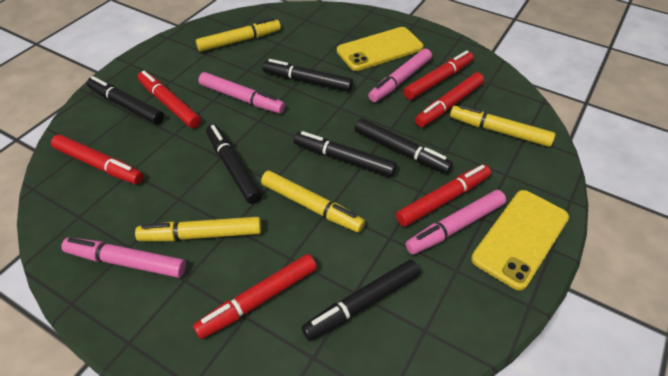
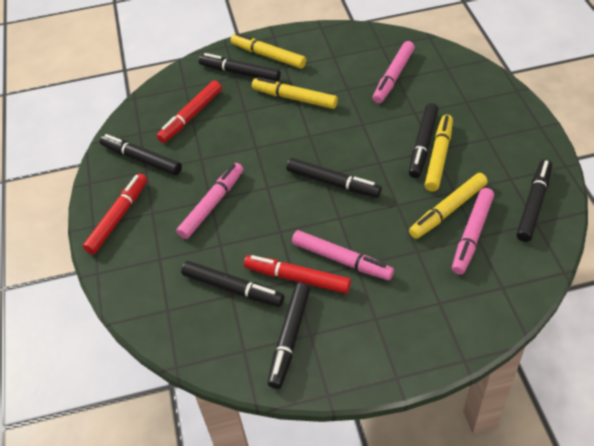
black marker: 6 -> 7
red marker: 6 -> 3
yellow phone: 2 -> 0

